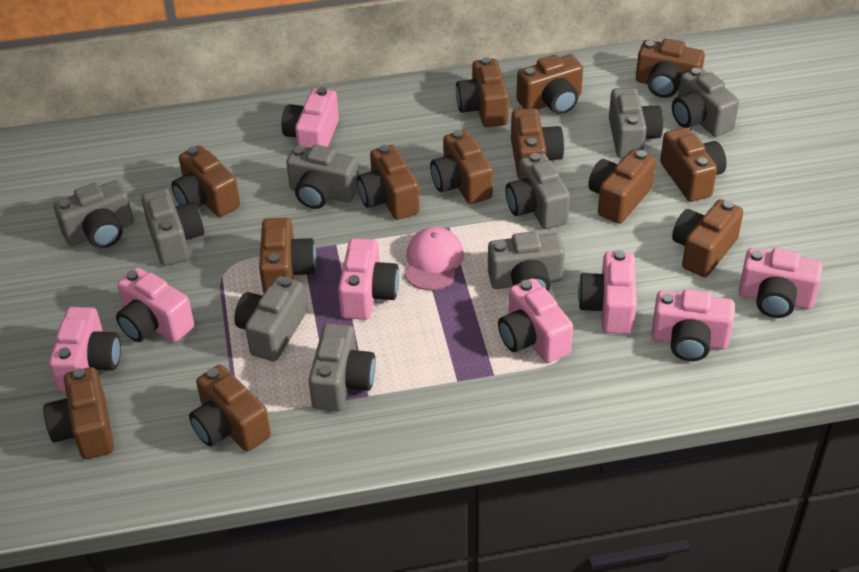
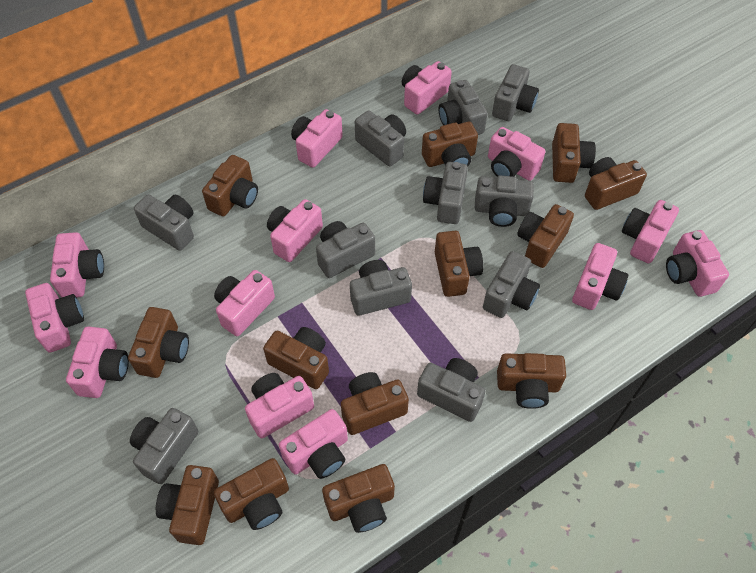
grey camera: 9 -> 11
pink camera: 8 -> 13
pink cap: 1 -> 0

